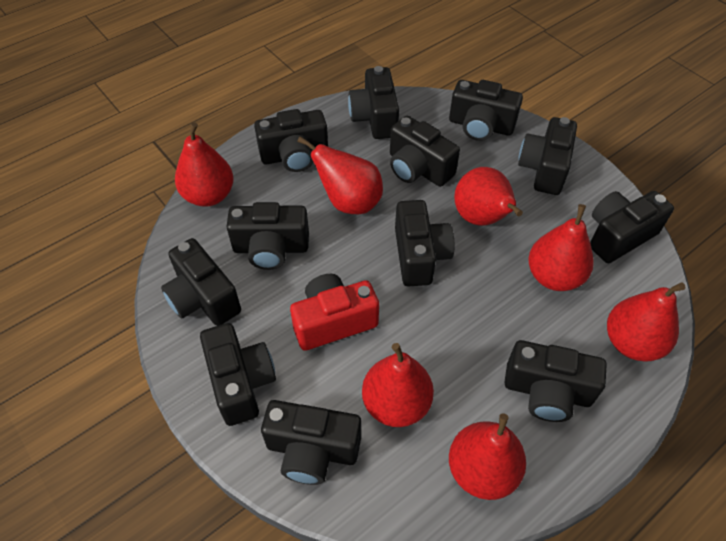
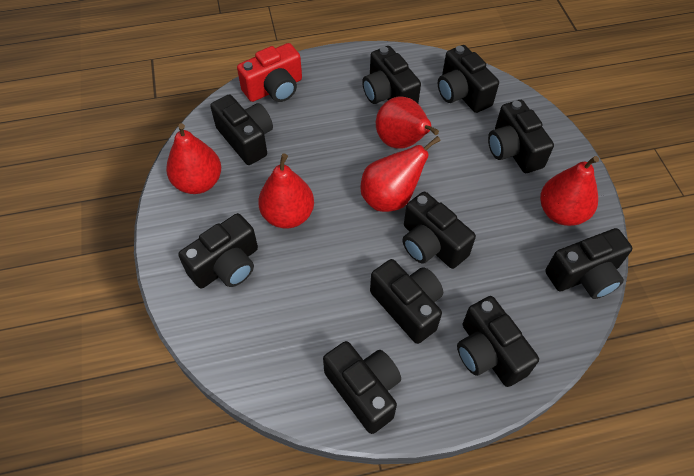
black camera: 12 -> 10
red pear: 7 -> 5

